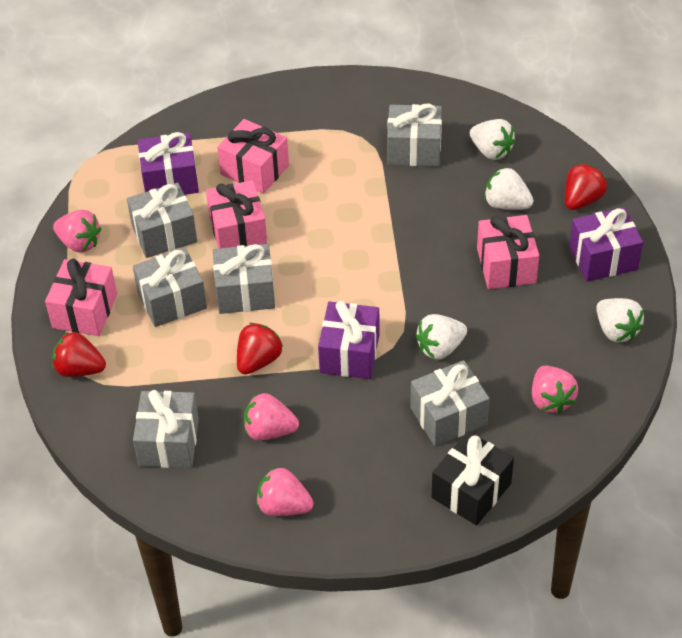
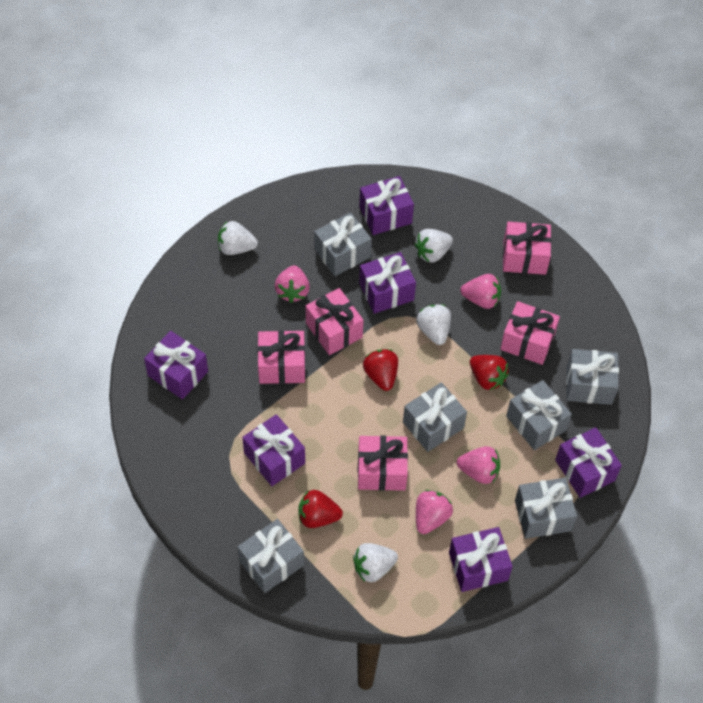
black gift: 1 -> 0
pink gift: 4 -> 5
purple gift: 3 -> 6

